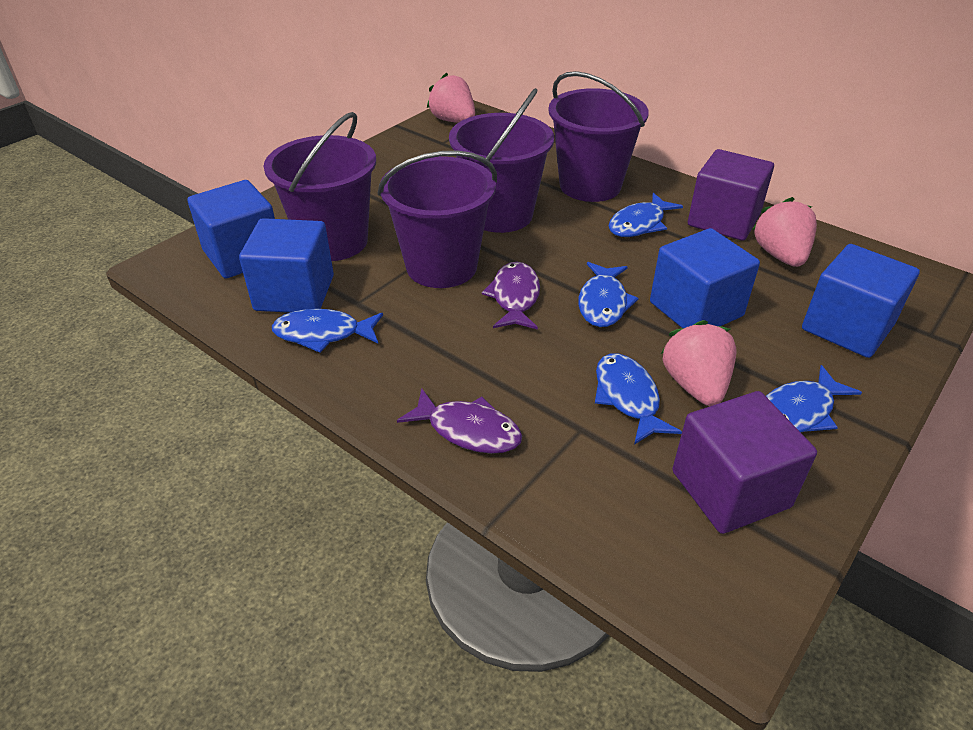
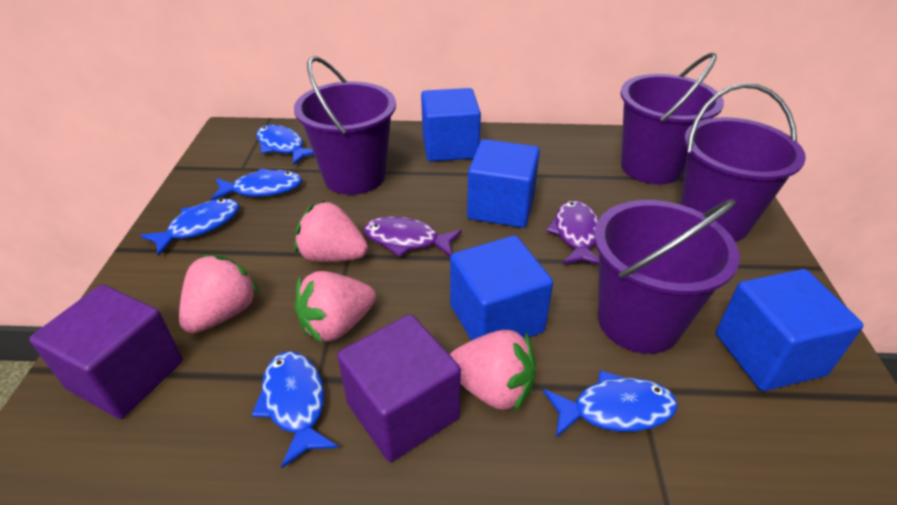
pink strawberry: 3 -> 4

